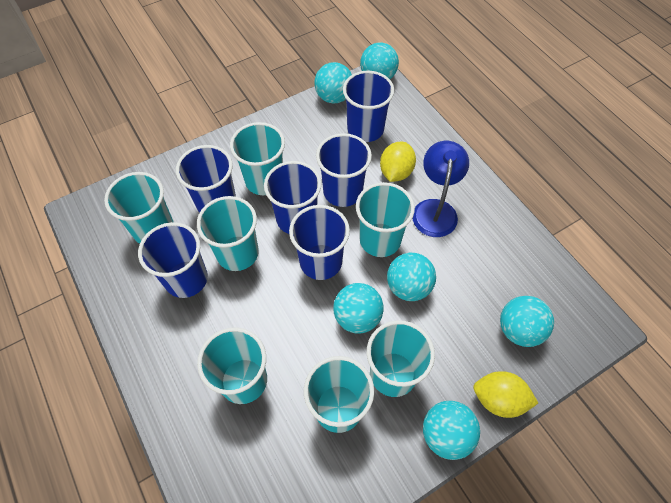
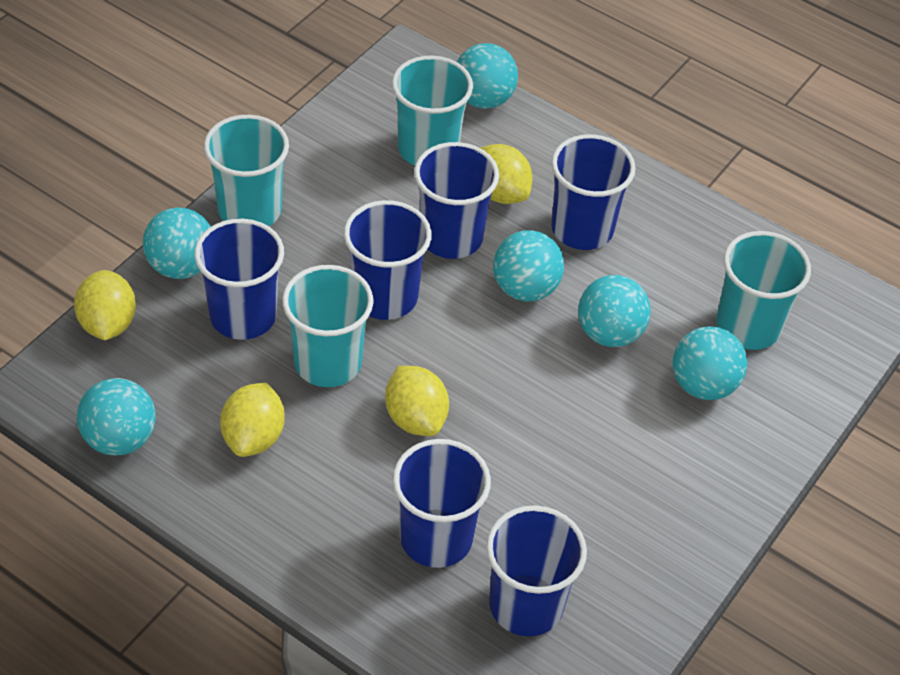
blue lamp: 1 -> 0
turquoise cup: 7 -> 4
yellow lemon: 2 -> 4

